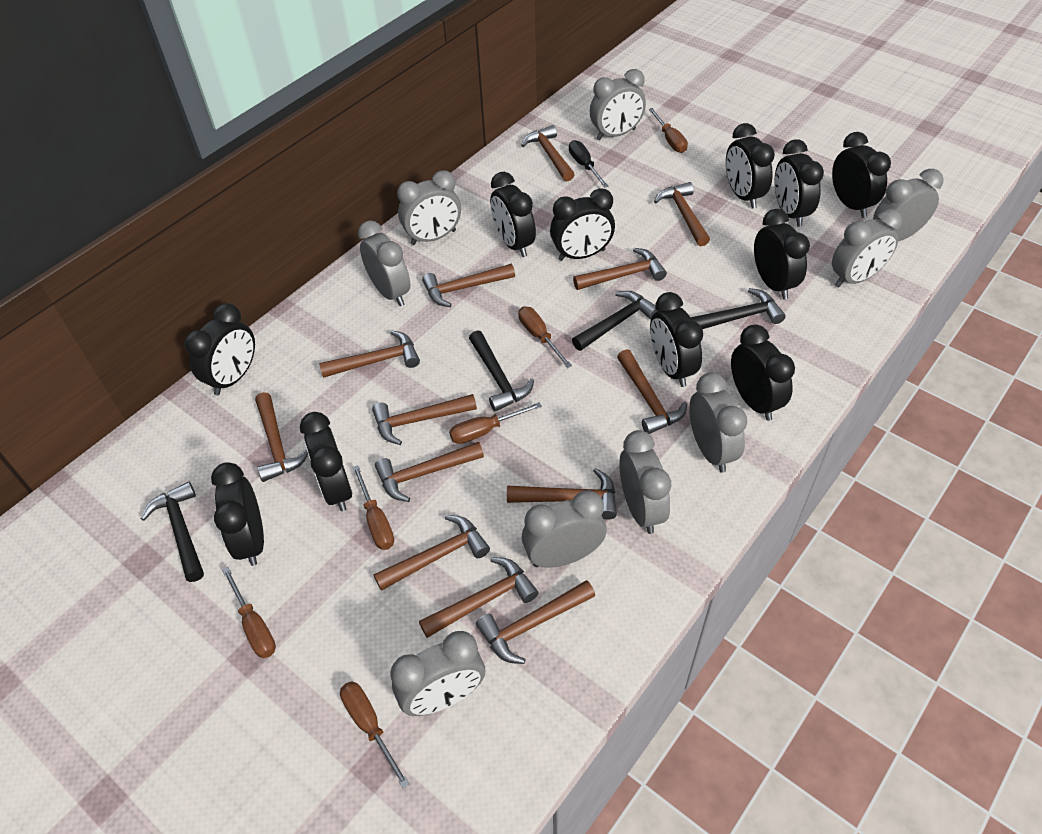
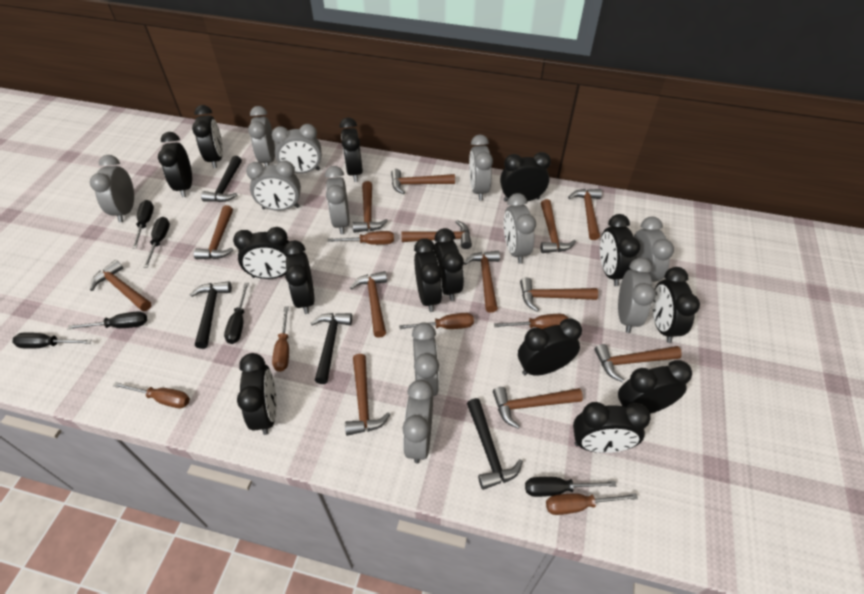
black clock: 11 -> 14
black screwdriver: 1 -> 6
grey clock: 9 -> 11

